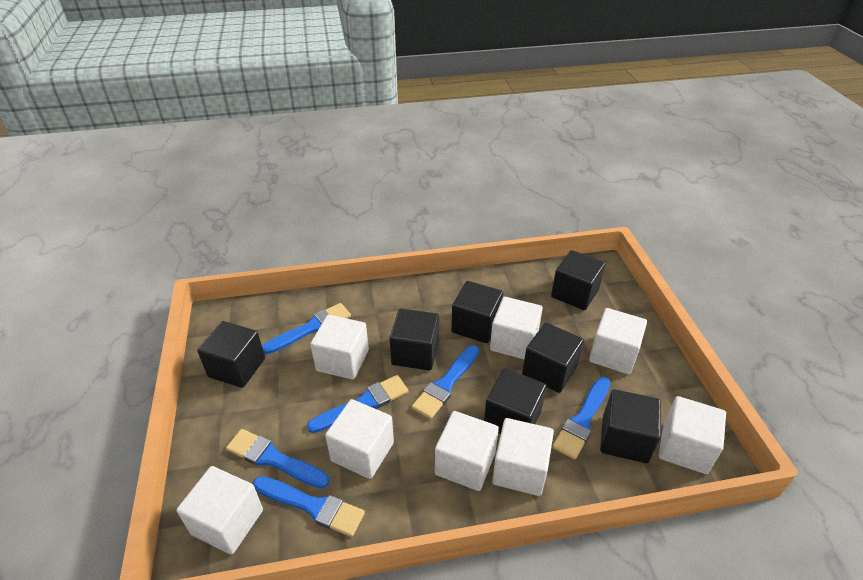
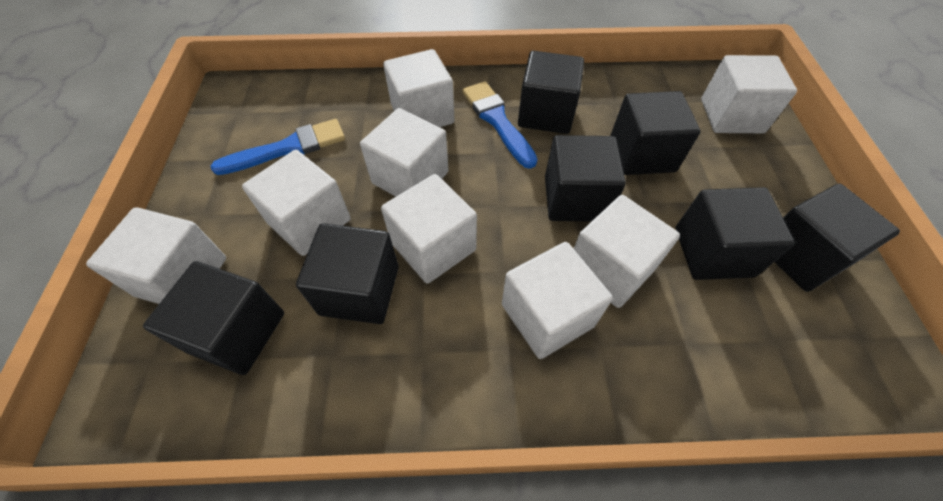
blue brush: 6 -> 2

